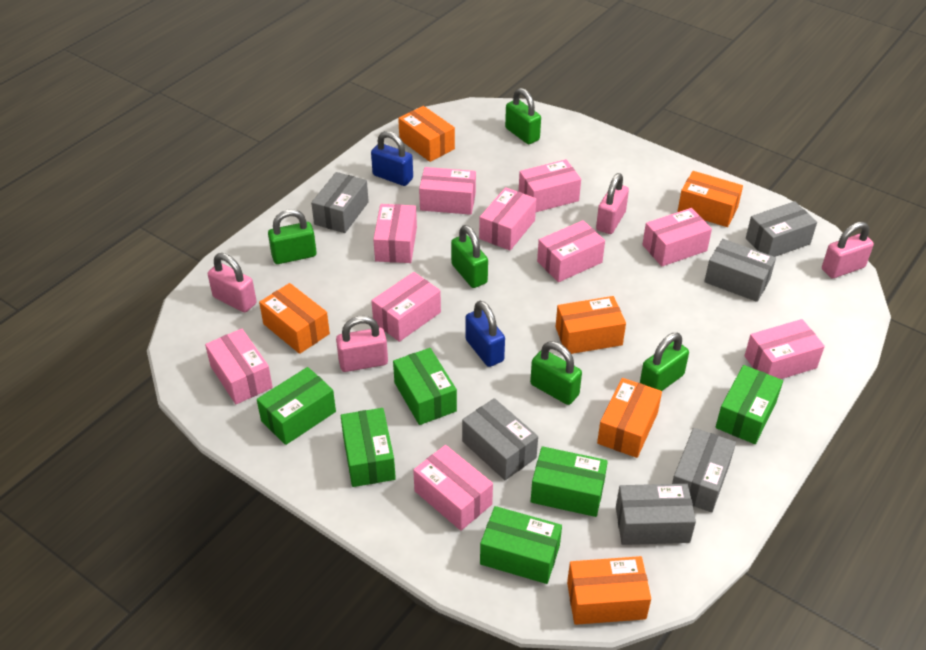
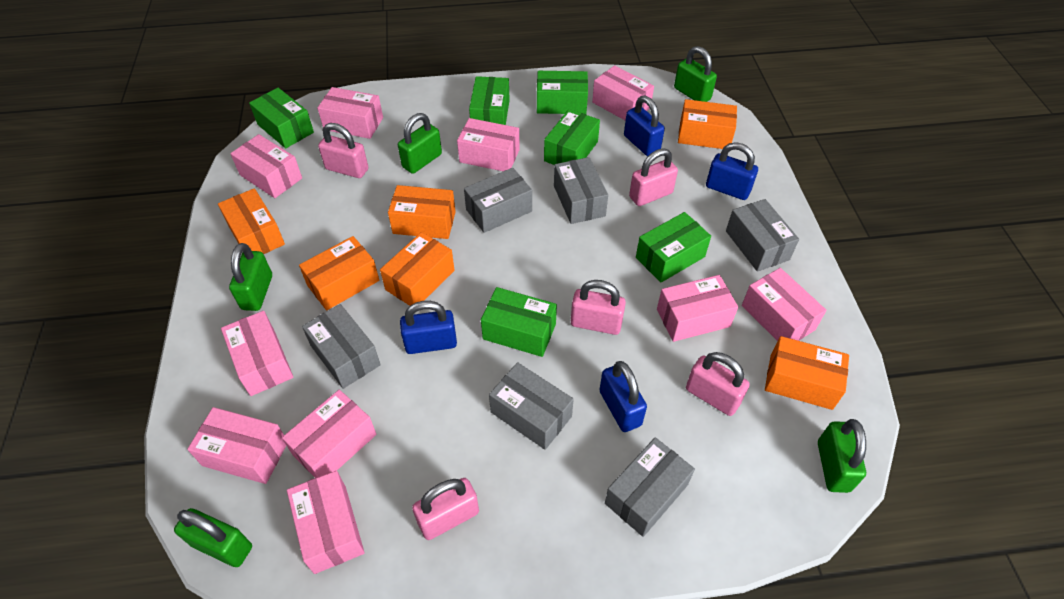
blue padlock: 2 -> 4
pink padlock: 4 -> 5

